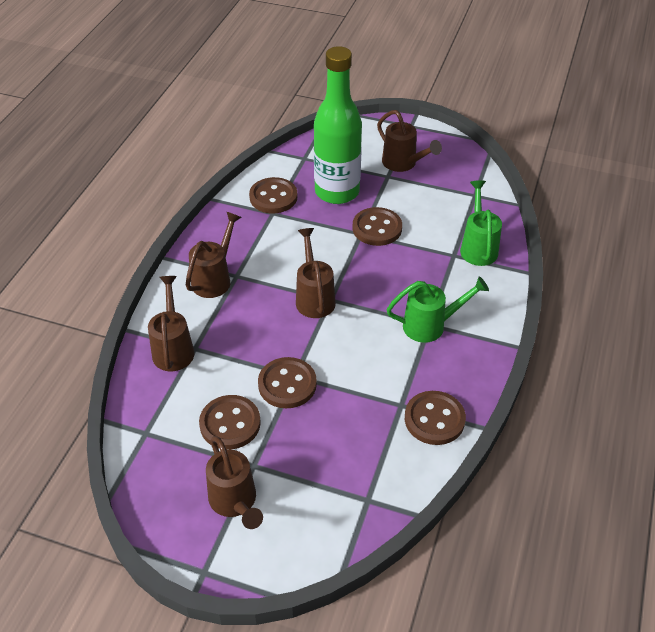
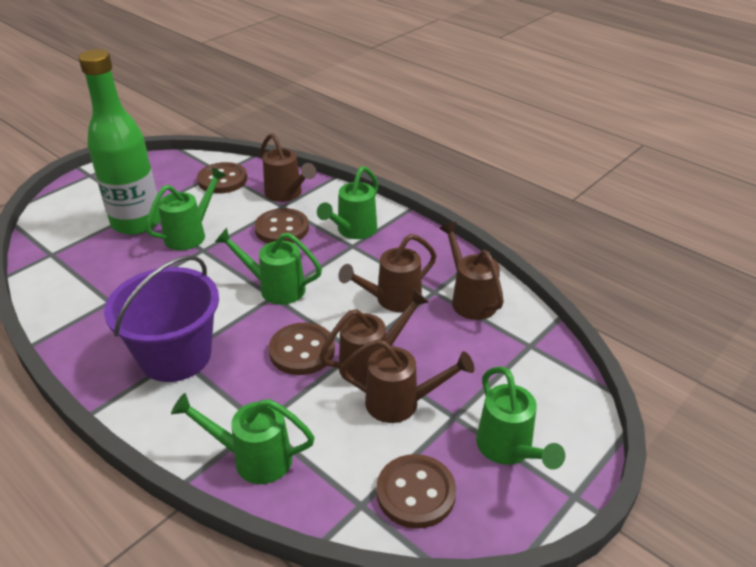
brown button: 5 -> 4
green watering can: 2 -> 5
purple bucket: 0 -> 1

